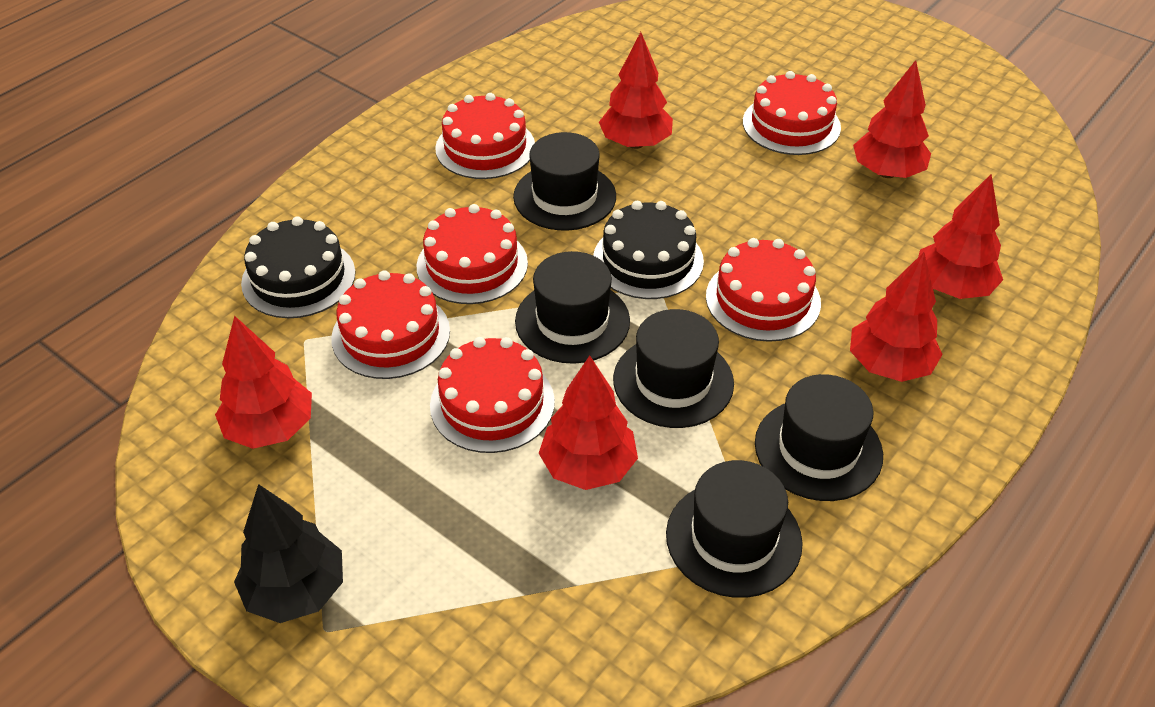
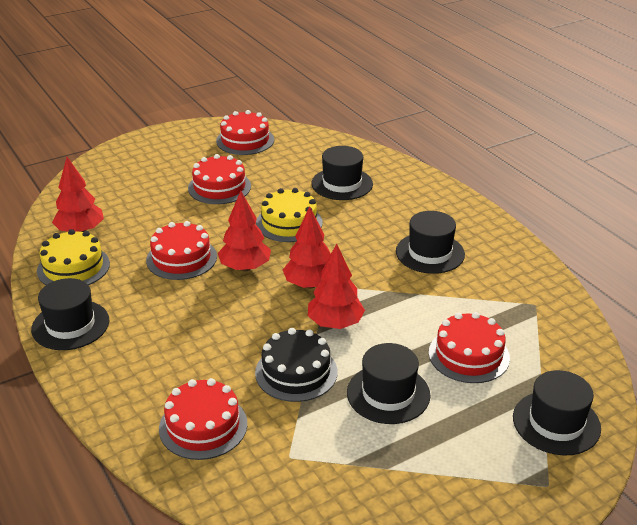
black cake: 2 -> 1
black tree: 1 -> 0
red cake: 6 -> 5
red tree: 6 -> 4
yellow cake: 0 -> 2

